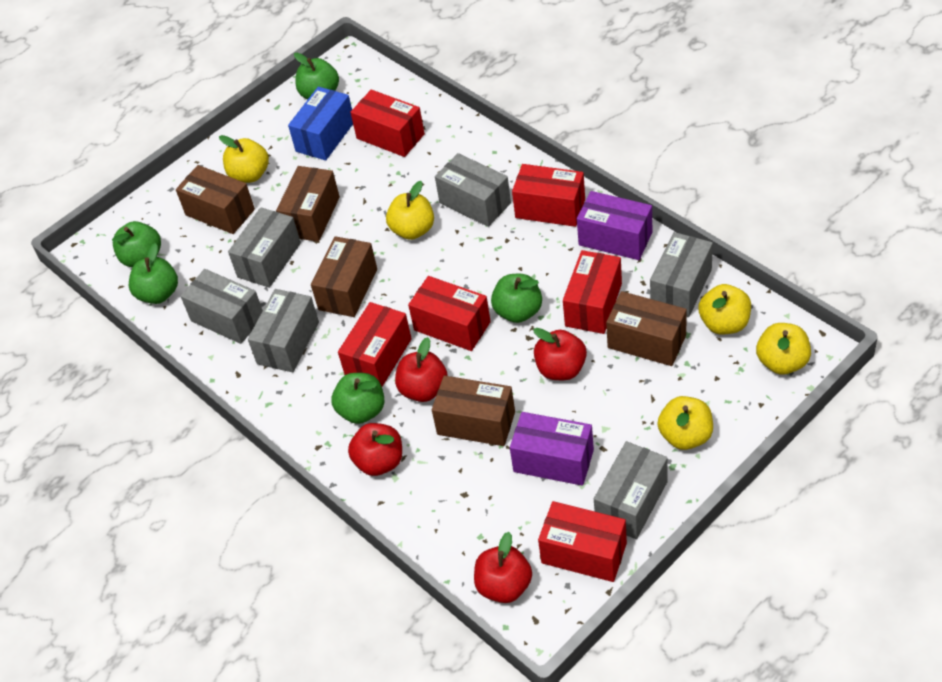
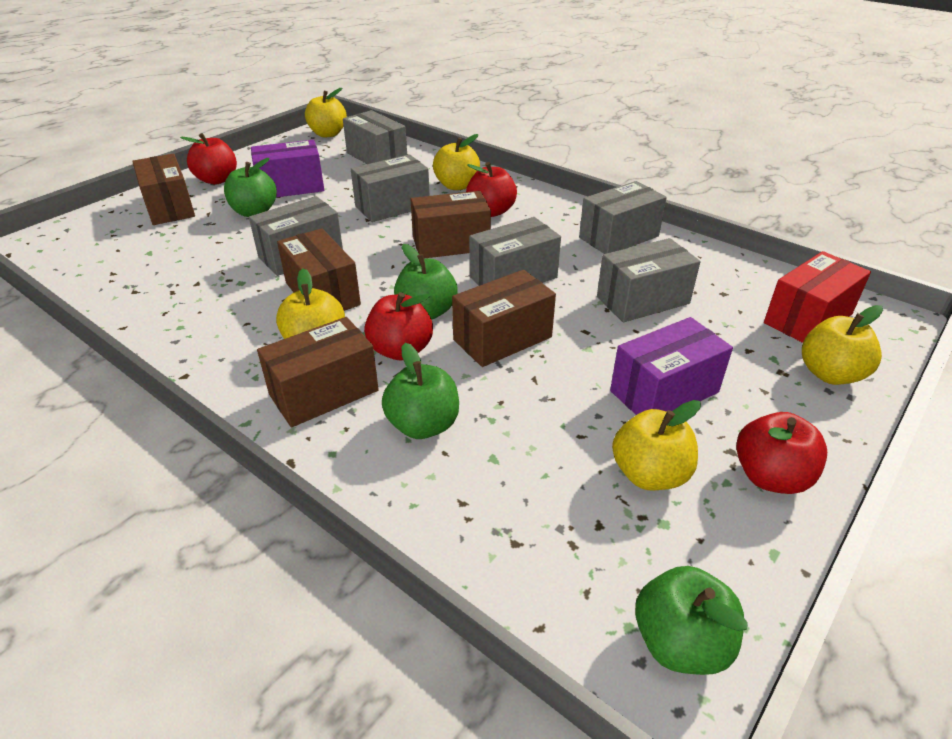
blue box: 1 -> 0
green apple: 5 -> 4
red box: 6 -> 1

